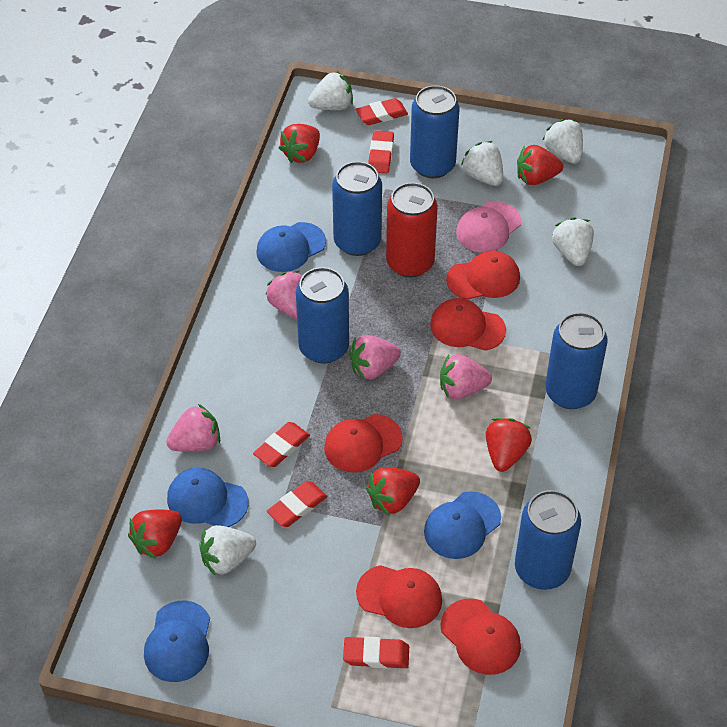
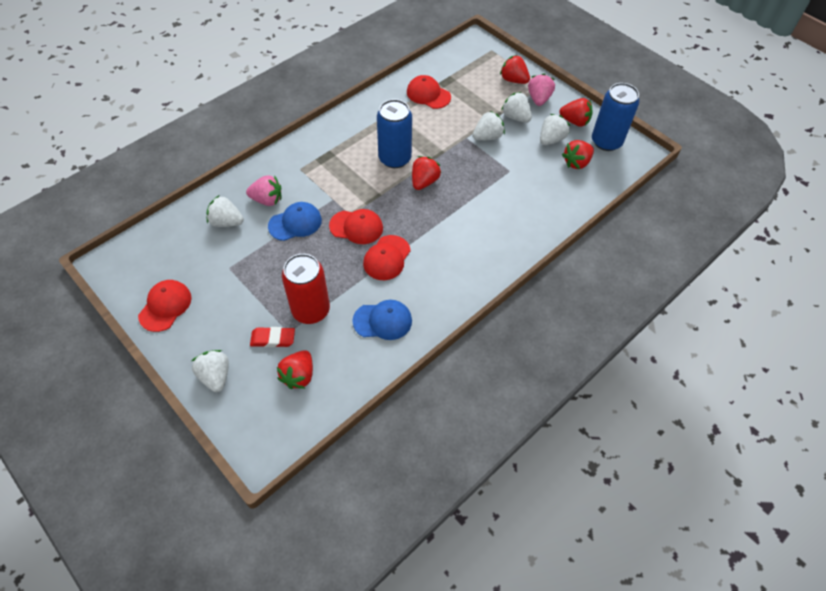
blue can: 5 -> 2
blue cap: 4 -> 2
pink cap: 1 -> 0
pink strawberry: 4 -> 2
red cap: 5 -> 4
red eraser: 5 -> 1

